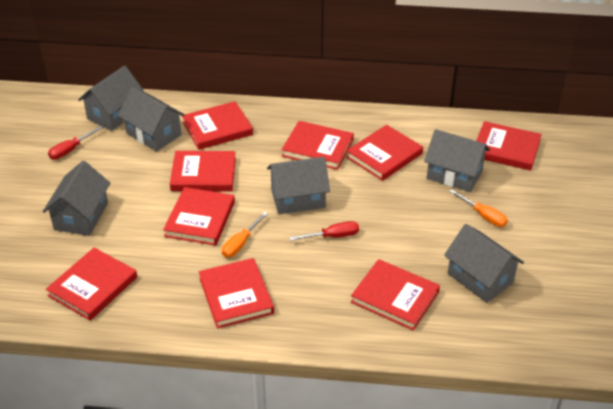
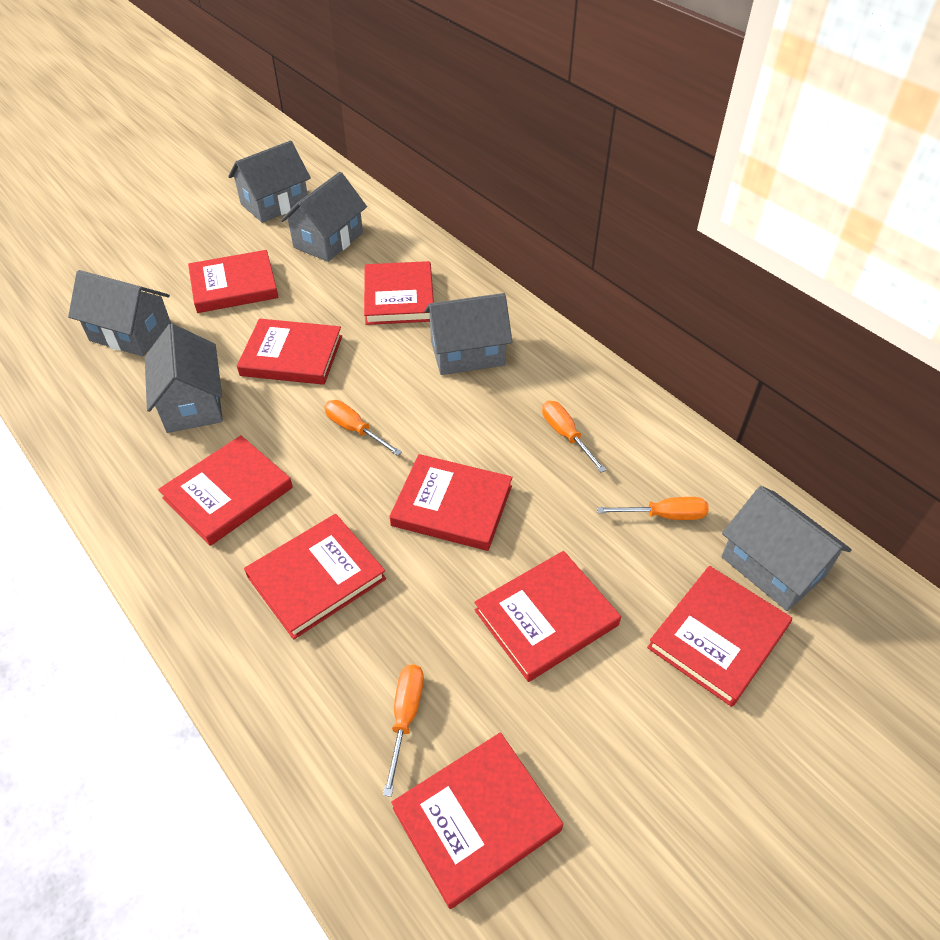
orange screwdriver: 2 -> 4
red screwdriver: 2 -> 0

